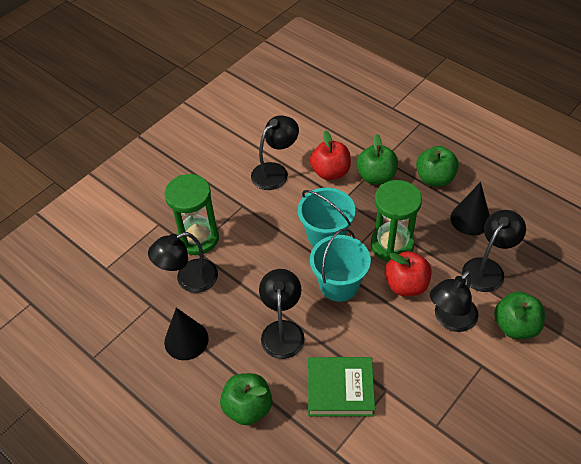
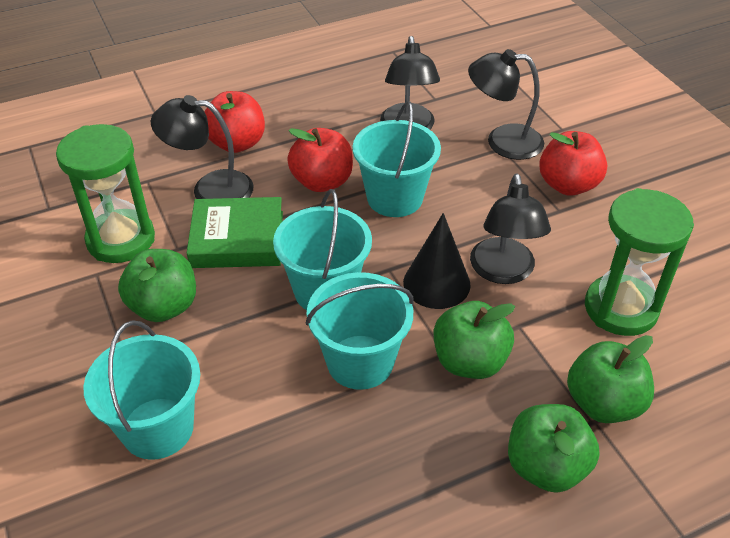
black cone: 2 -> 1
black lamp: 5 -> 4
red apple: 2 -> 3
turquoise bucket: 2 -> 4

